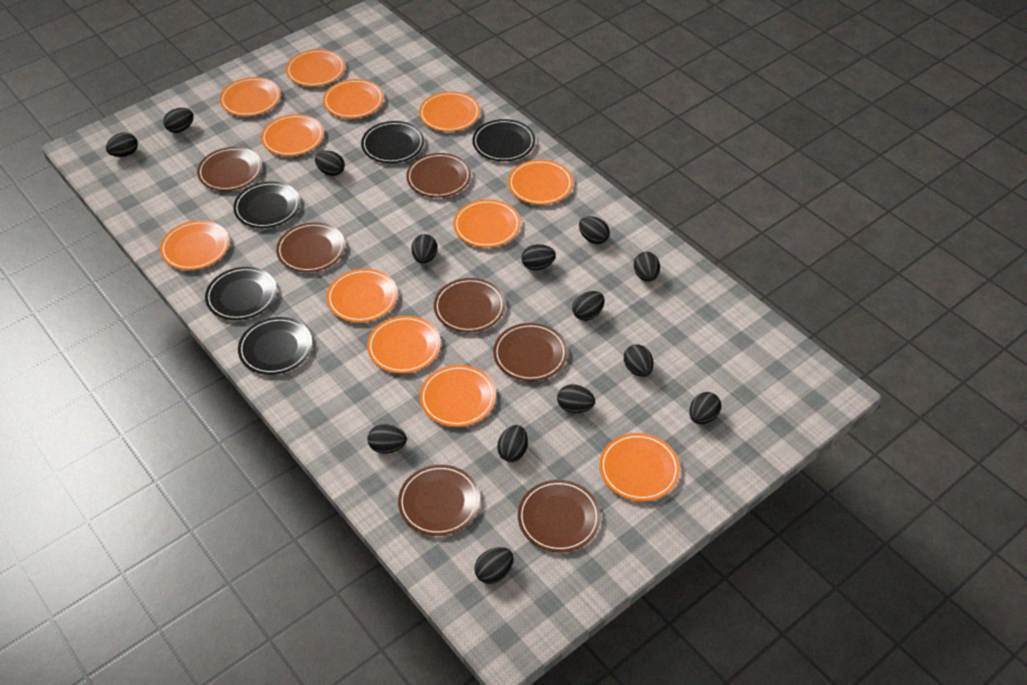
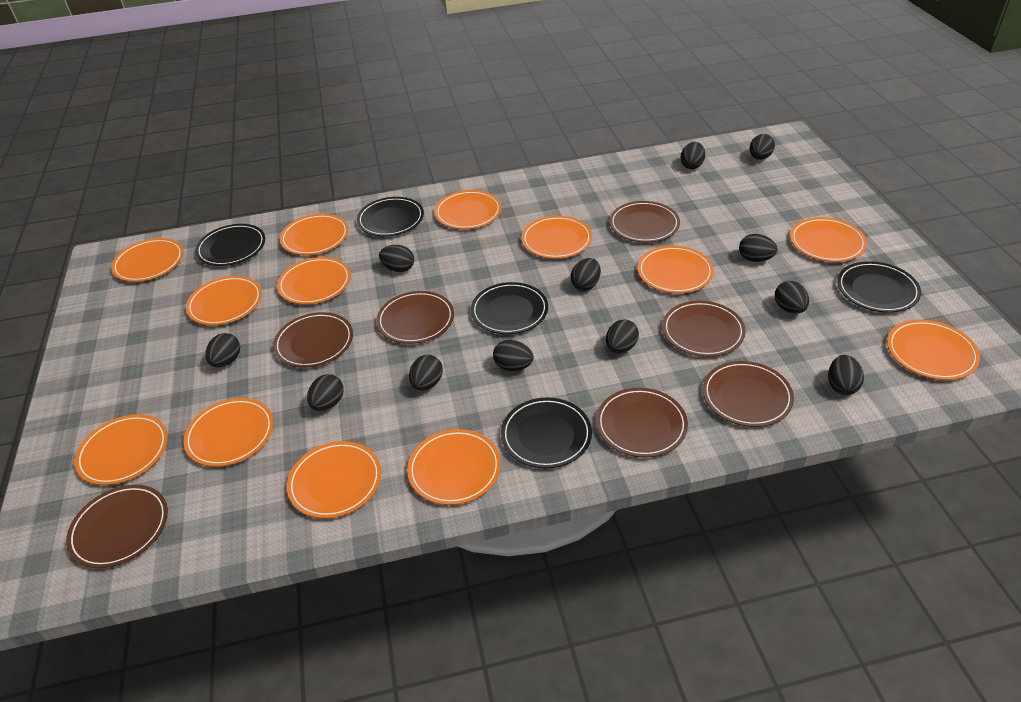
black egg: 14 -> 12
orange plate: 12 -> 13

